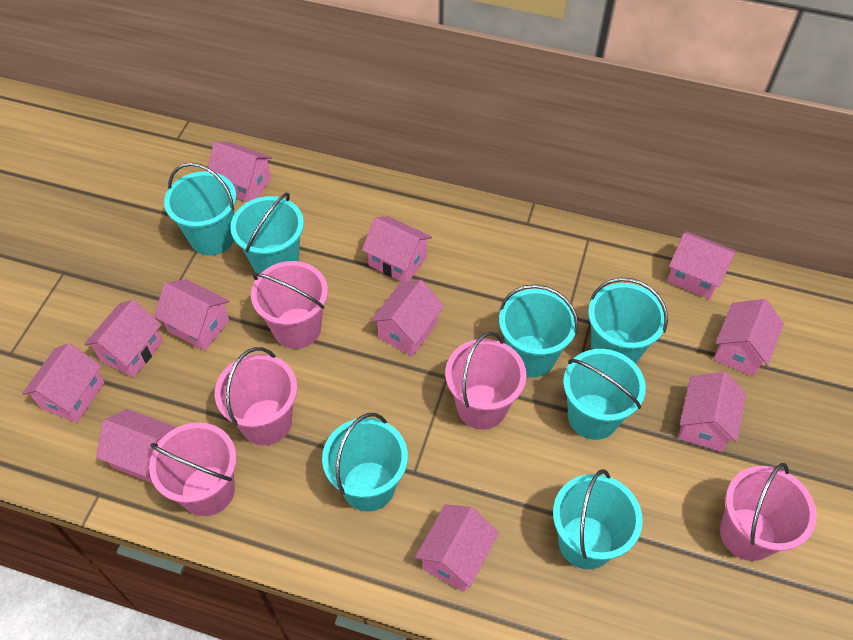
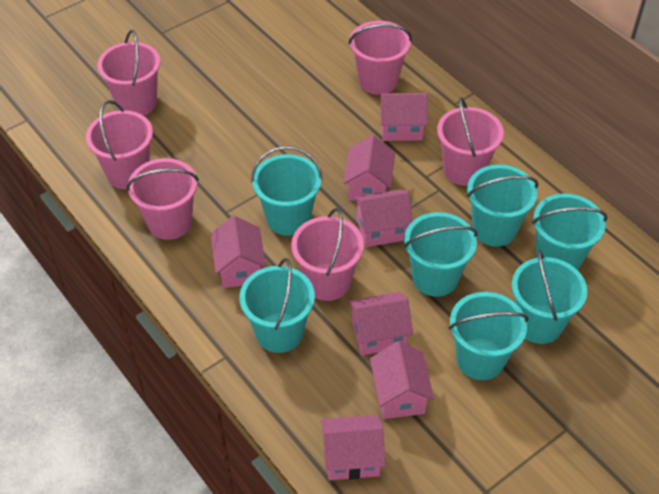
pink bucket: 5 -> 6
pink house: 11 -> 7

